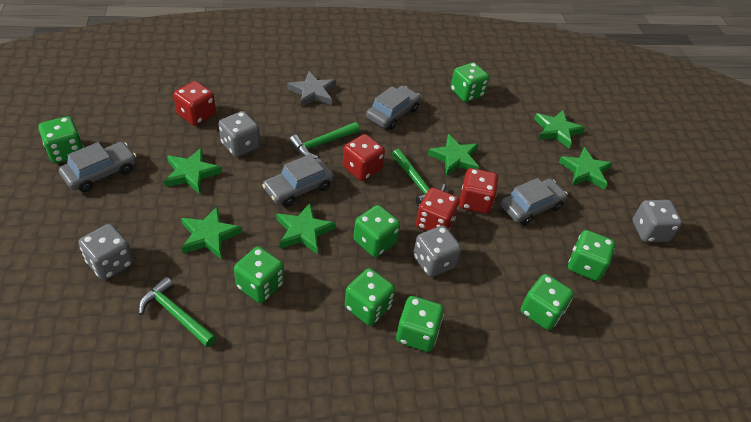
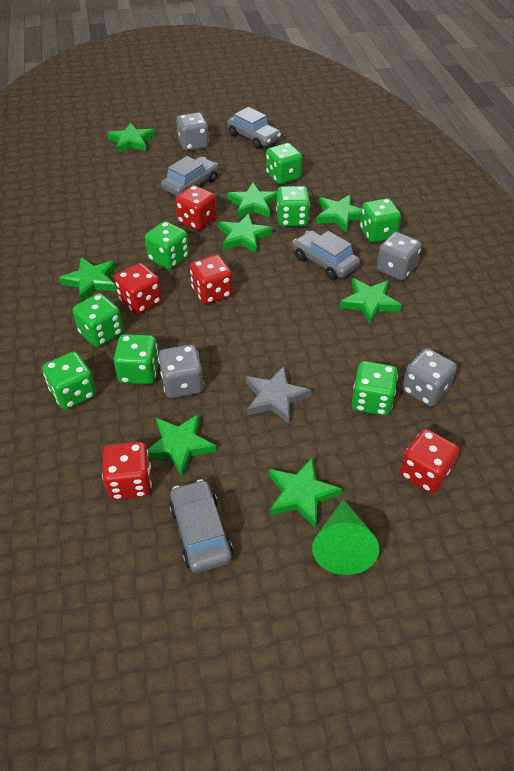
green cone: 0 -> 1
green hammer: 3 -> 0
green star: 6 -> 8
red dice: 4 -> 5

